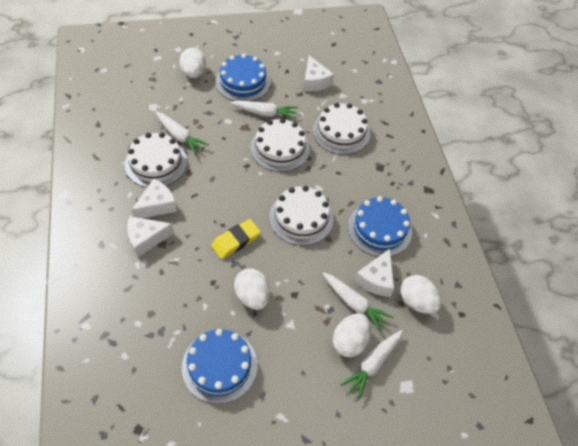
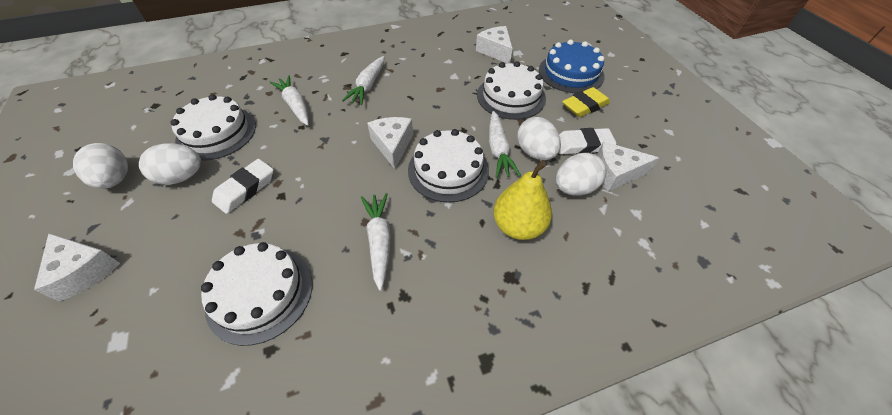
blue cake: 3 -> 1
white eraser: 0 -> 2
yellow pear: 0 -> 1

